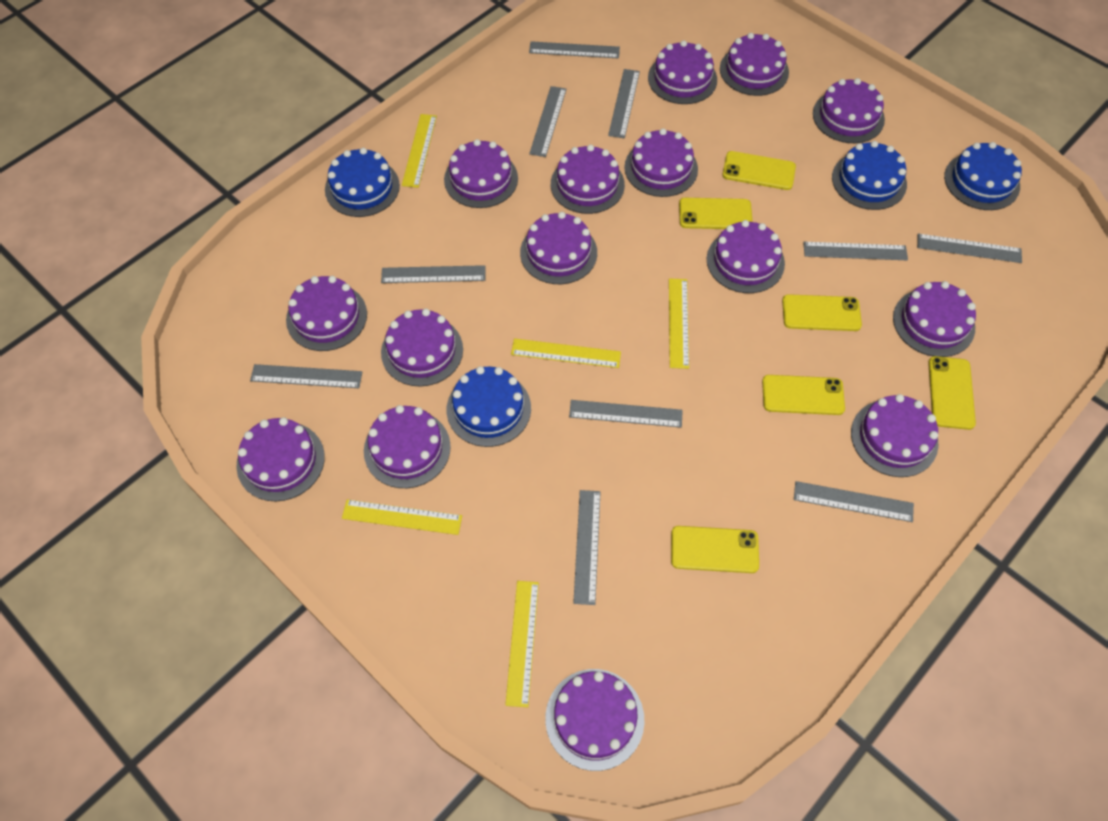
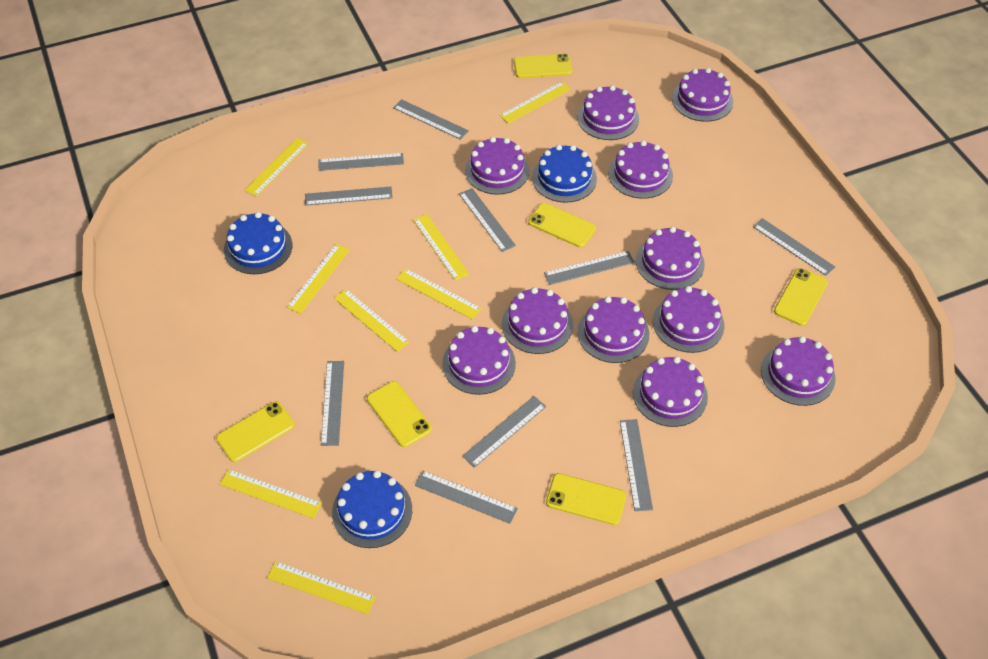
blue cake: 4 -> 3
purple cake: 15 -> 11
yellow ruler: 5 -> 8

